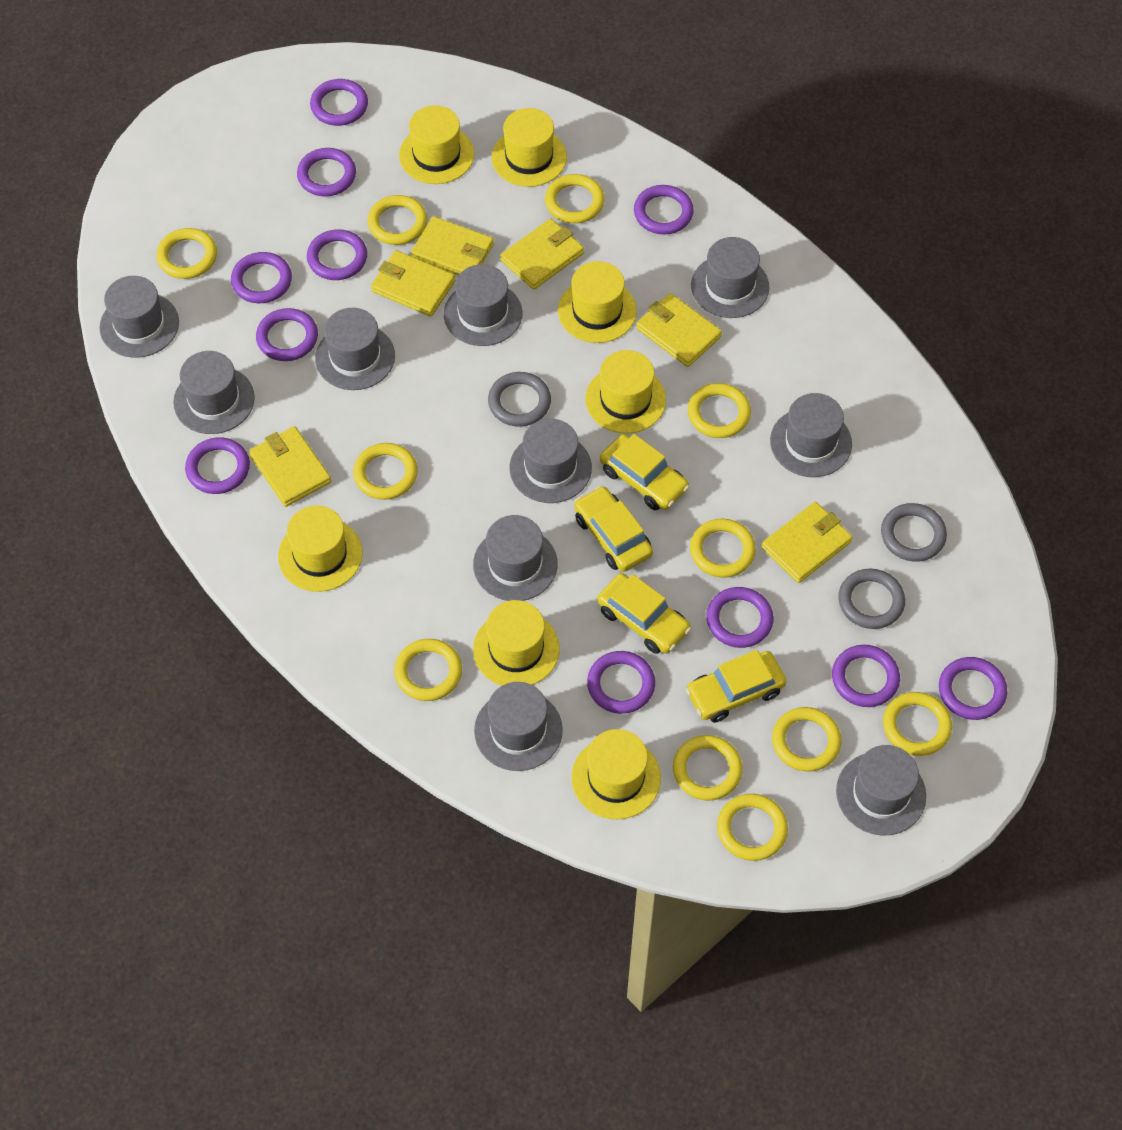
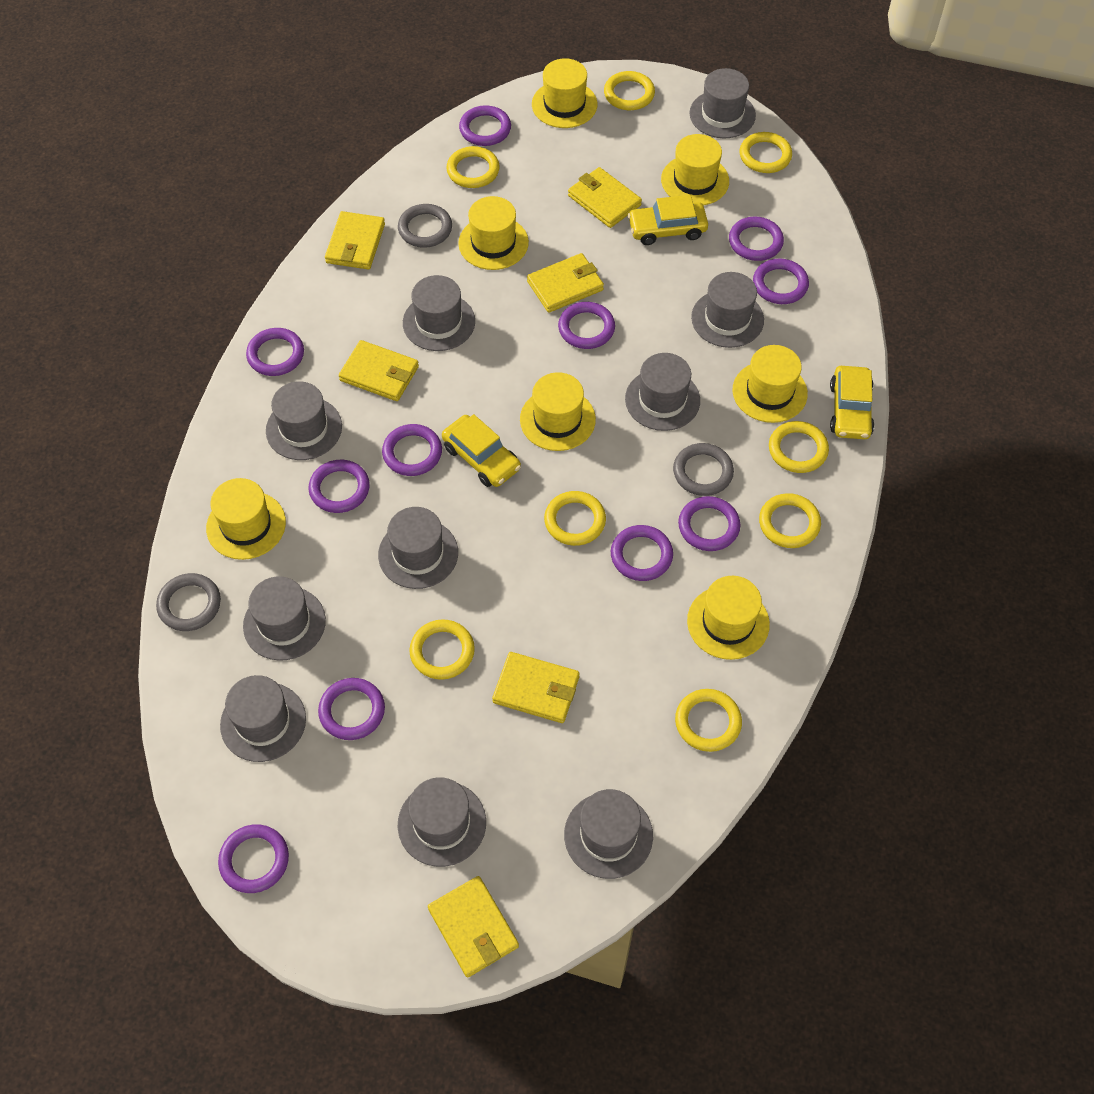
yellow car: 4 -> 3
yellow ring: 11 -> 8

